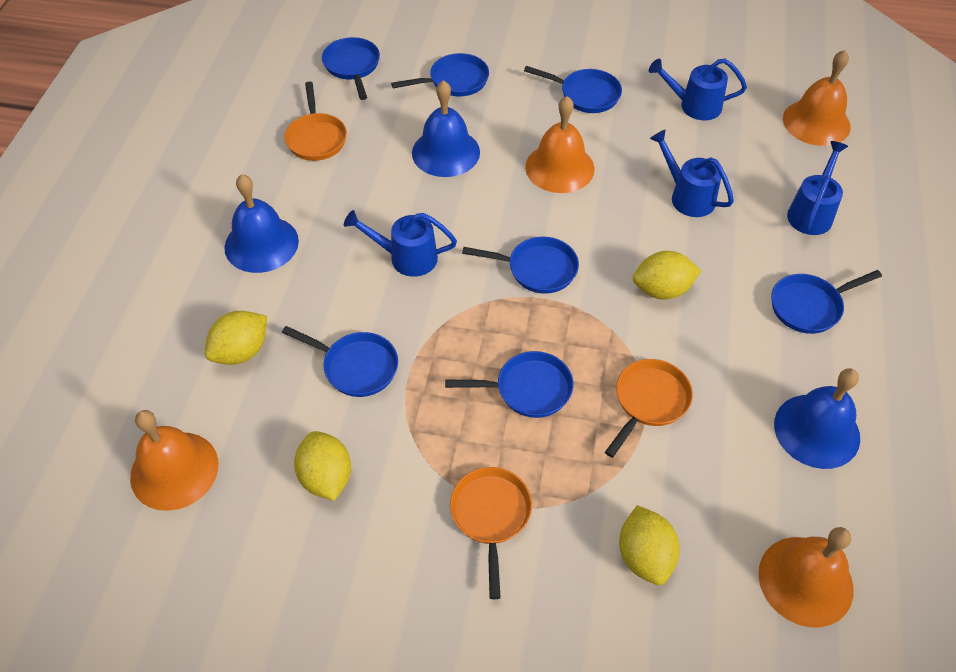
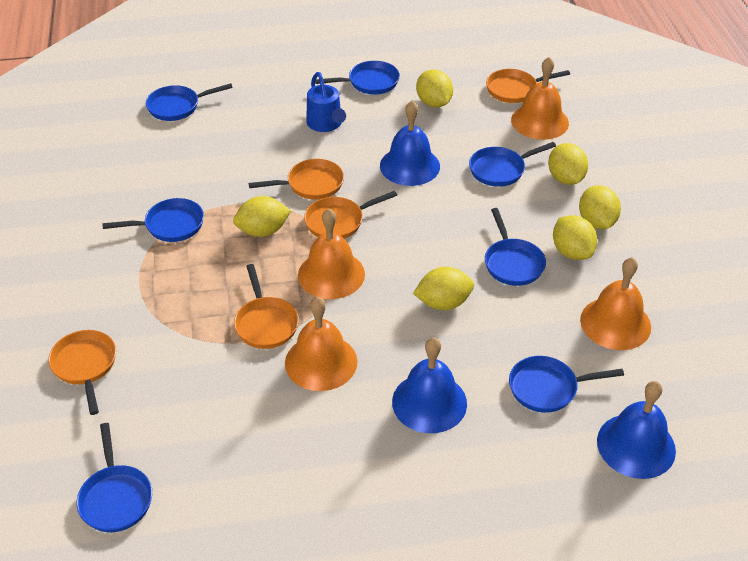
blue watering can: 4 -> 1
orange pan: 3 -> 5
yellow lemon: 4 -> 6

